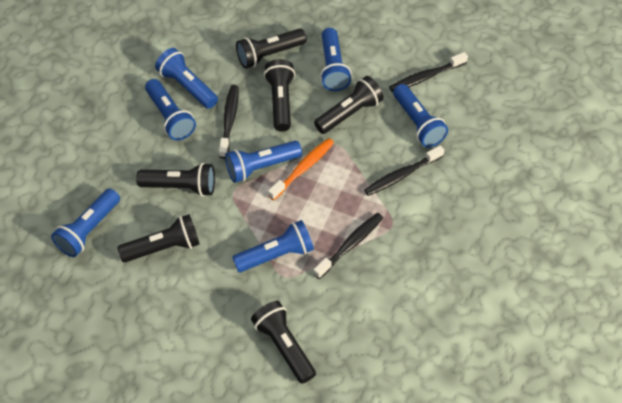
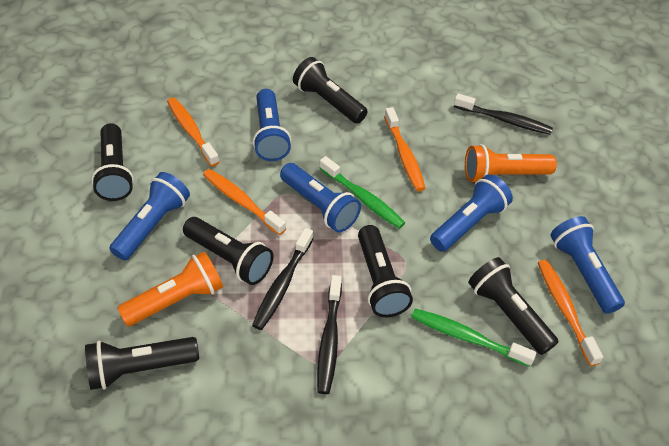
black toothbrush: 4 -> 3
blue flashlight: 7 -> 5
green toothbrush: 0 -> 2
orange flashlight: 0 -> 2
orange toothbrush: 1 -> 4

